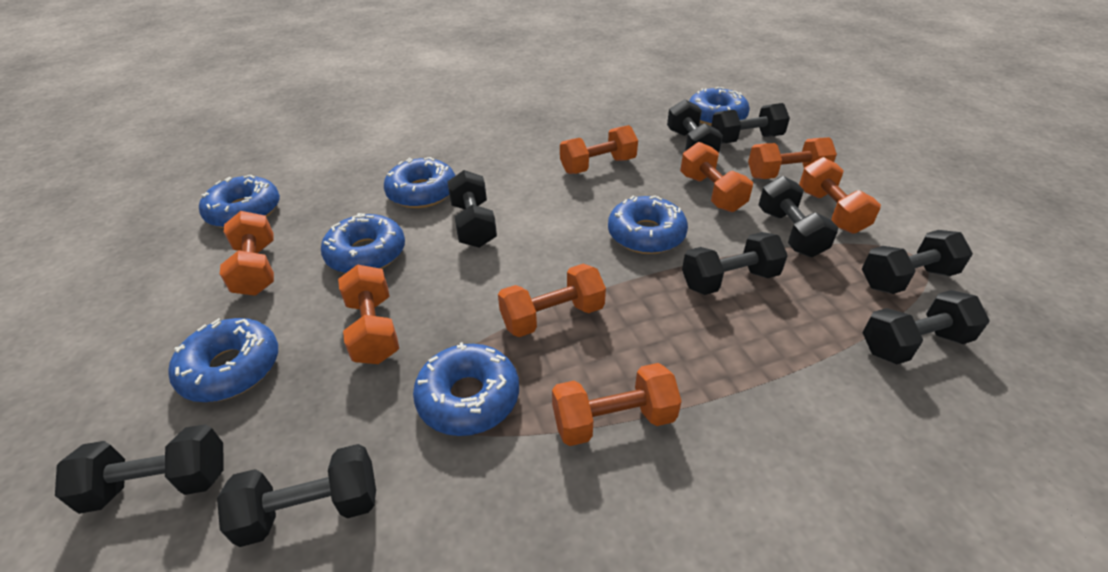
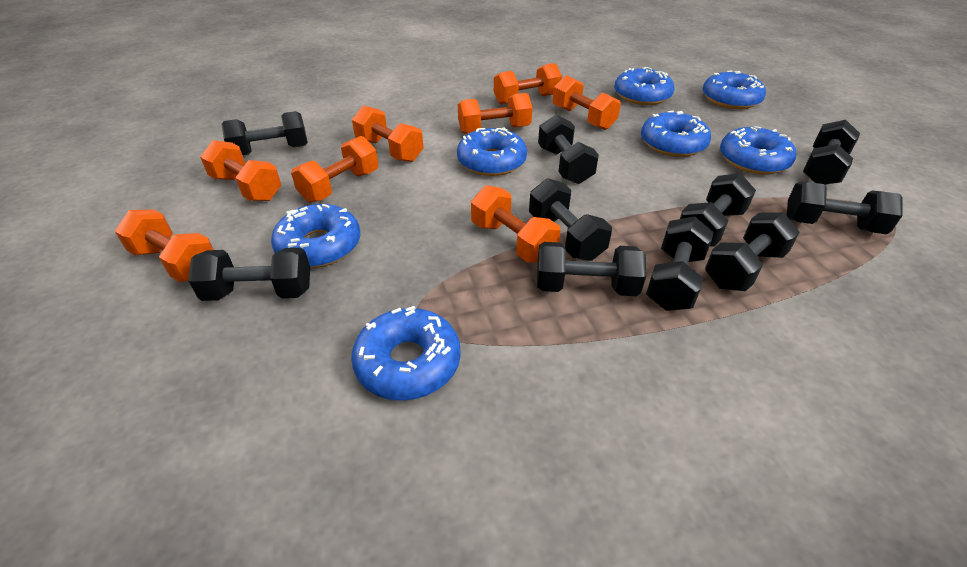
black dumbbell: 9 -> 10

